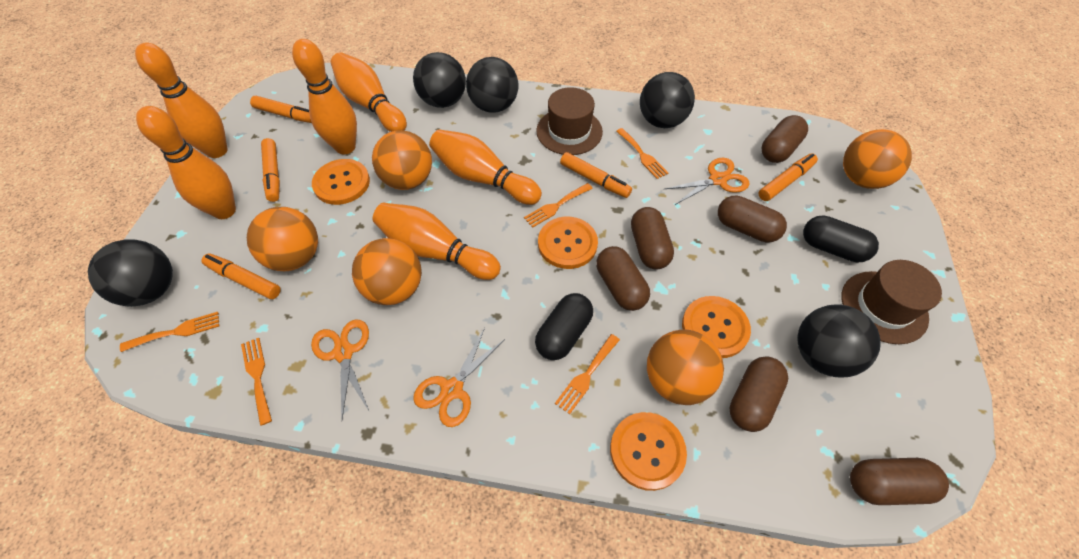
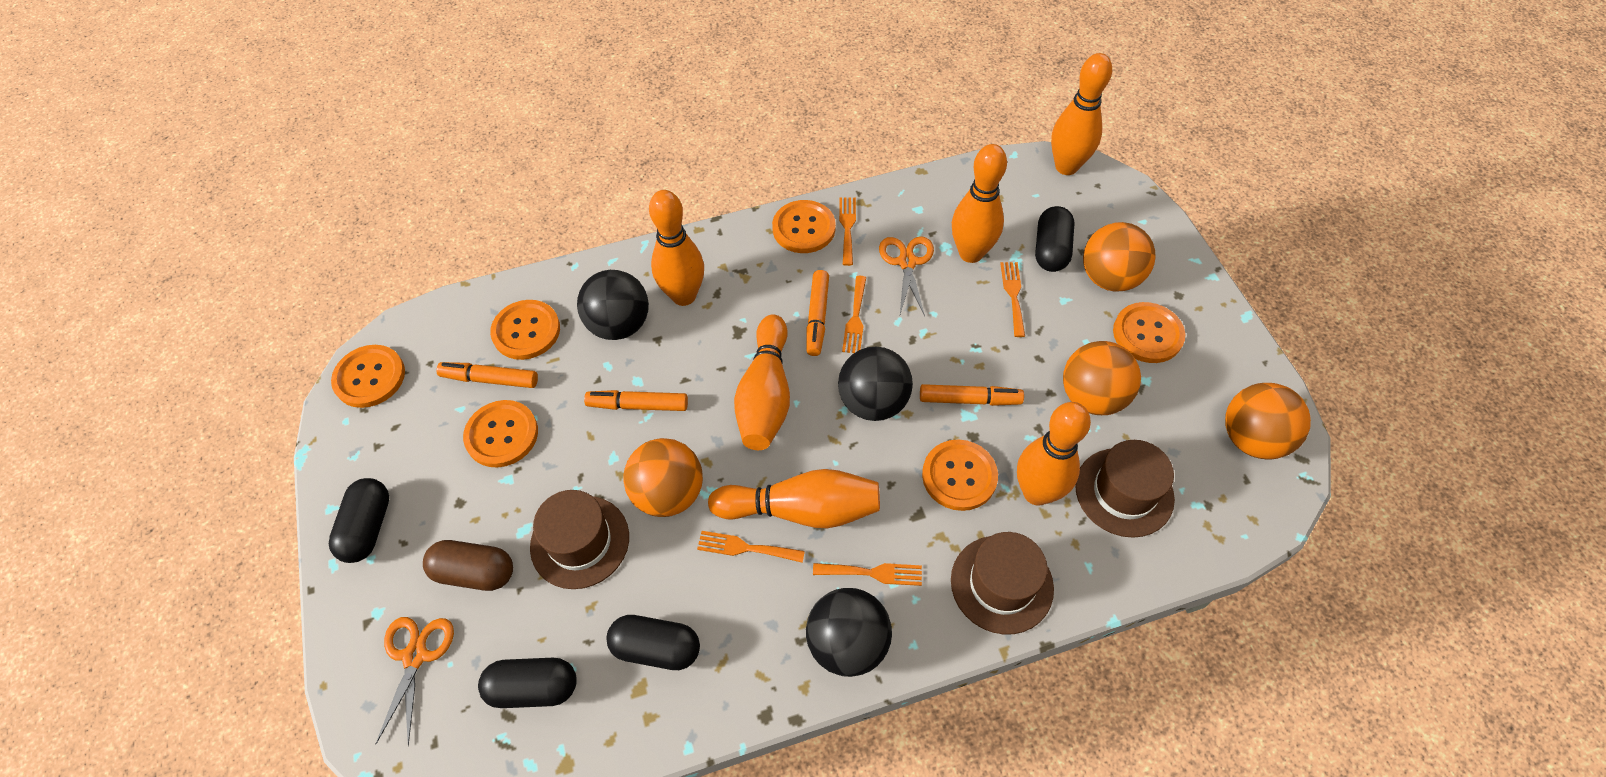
black ball: 5 -> 3
black capsule: 2 -> 4
brown capsule: 6 -> 1
brown hat: 2 -> 3
orange ball: 5 -> 4
orange button: 4 -> 6
orange marker: 5 -> 4
orange scissors: 3 -> 2

